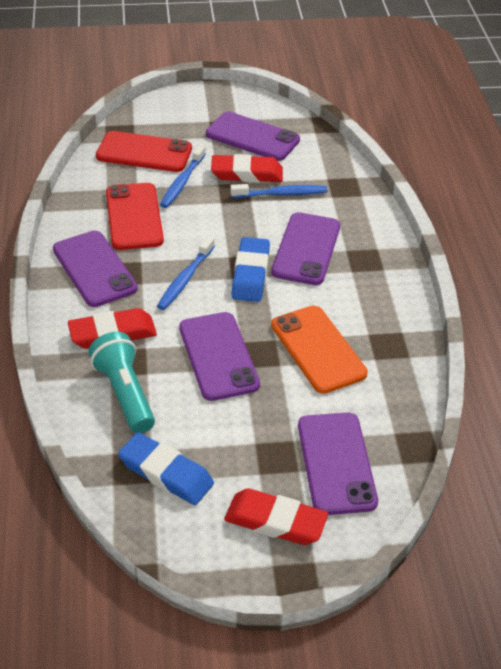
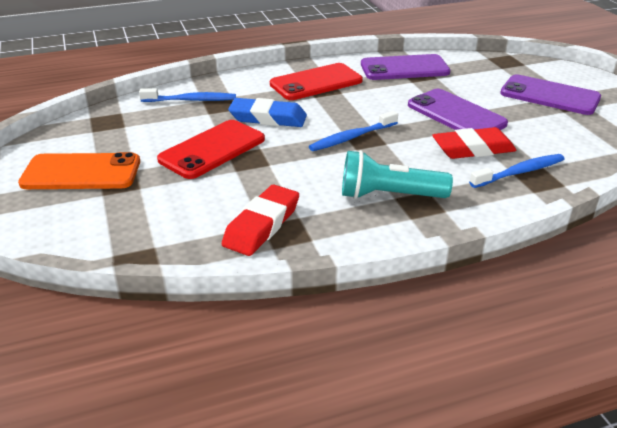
blue eraser: 2 -> 1
purple phone: 5 -> 3
red eraser: 3 -> 2

